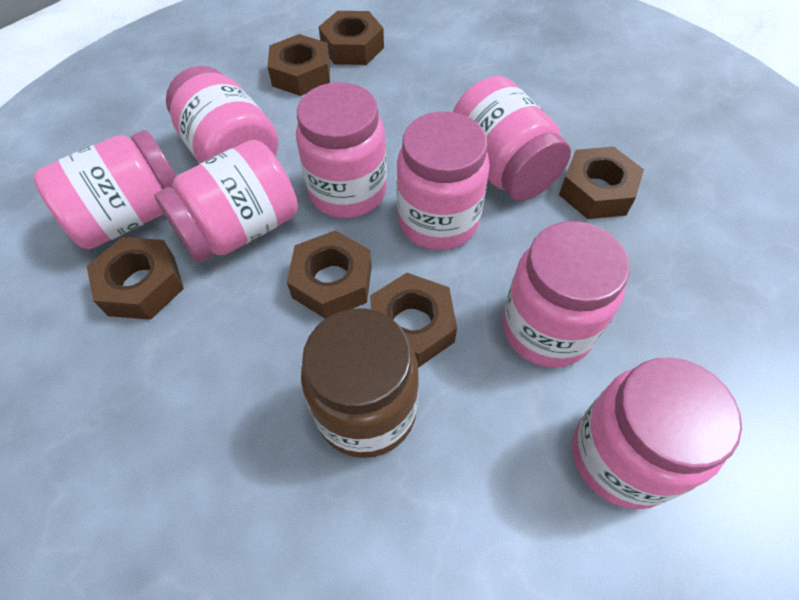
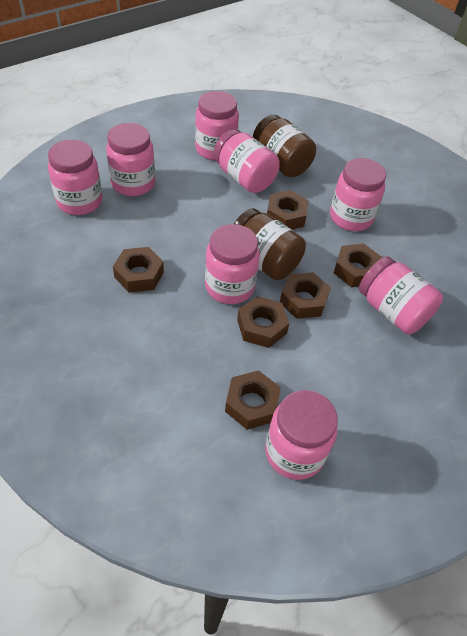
brown jar: 1 -> 2

